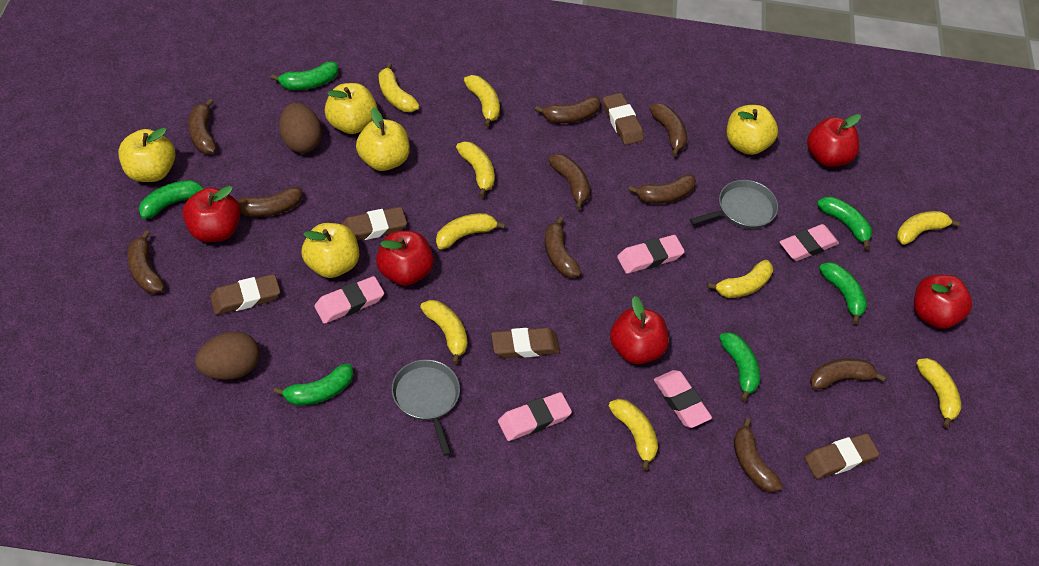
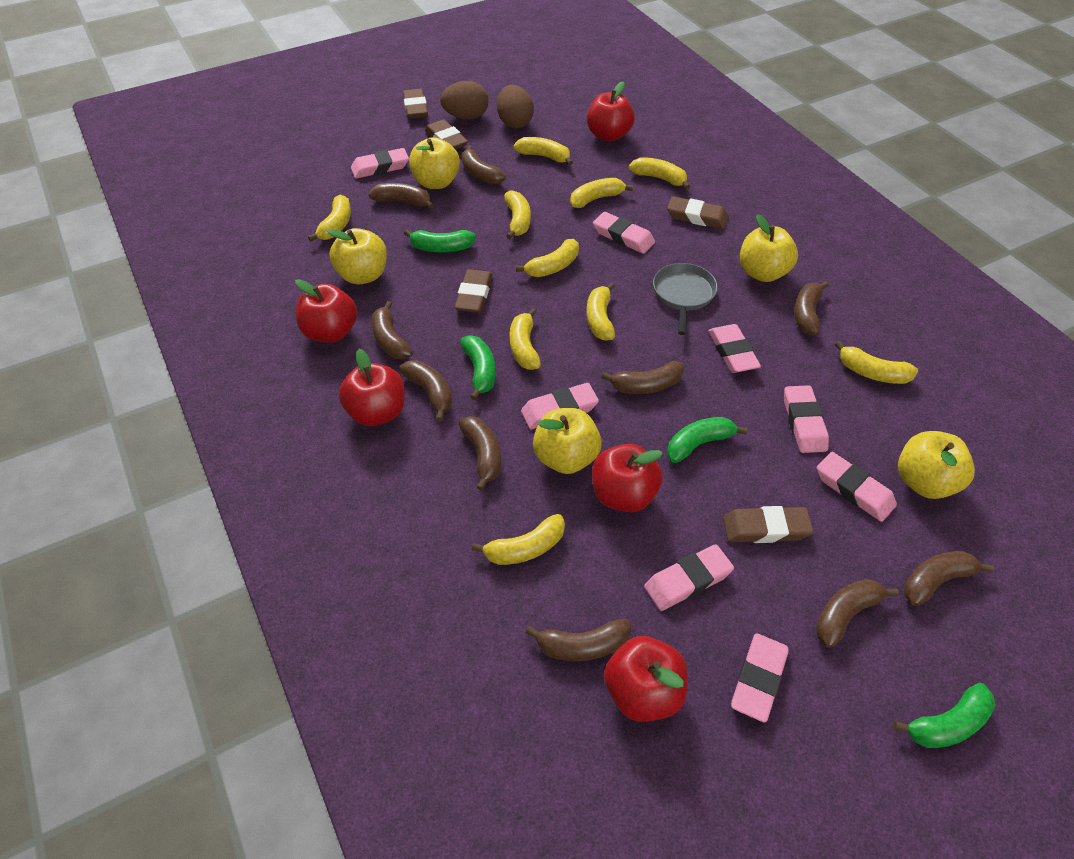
green banana: 6 -> 4
grey pan: 2 -> 1
pink eraser: 5 -> 8
yellow banana: 9 -> 10

